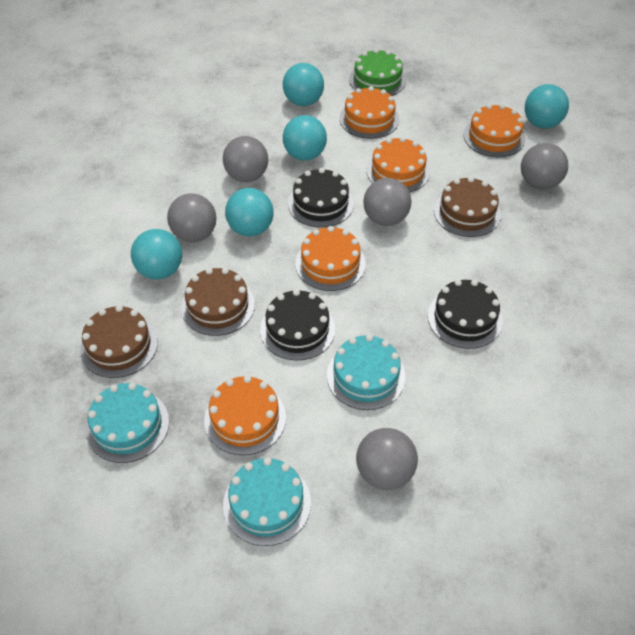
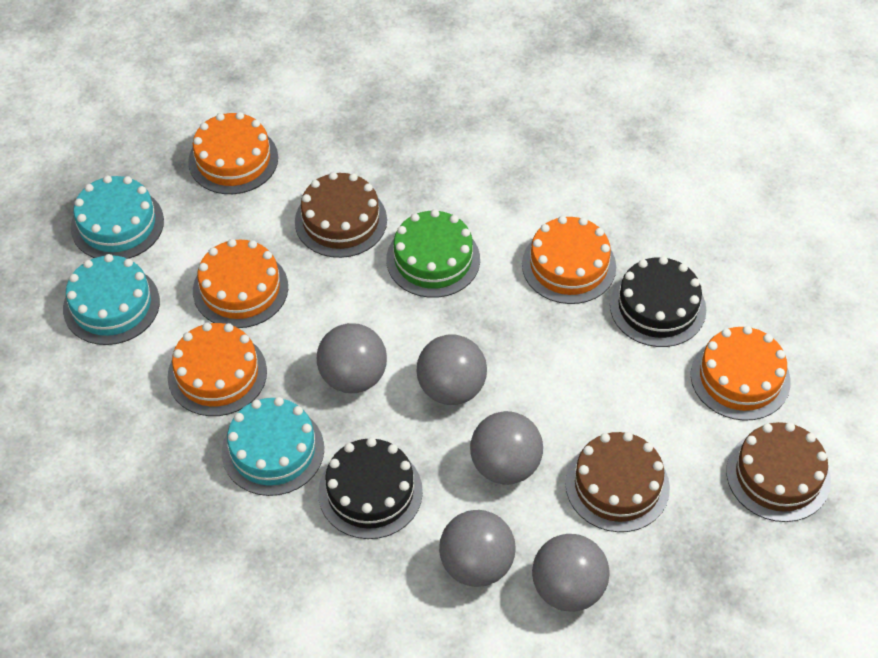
black cake: 3 -> 2
turquoise ball: 5 -> 0

